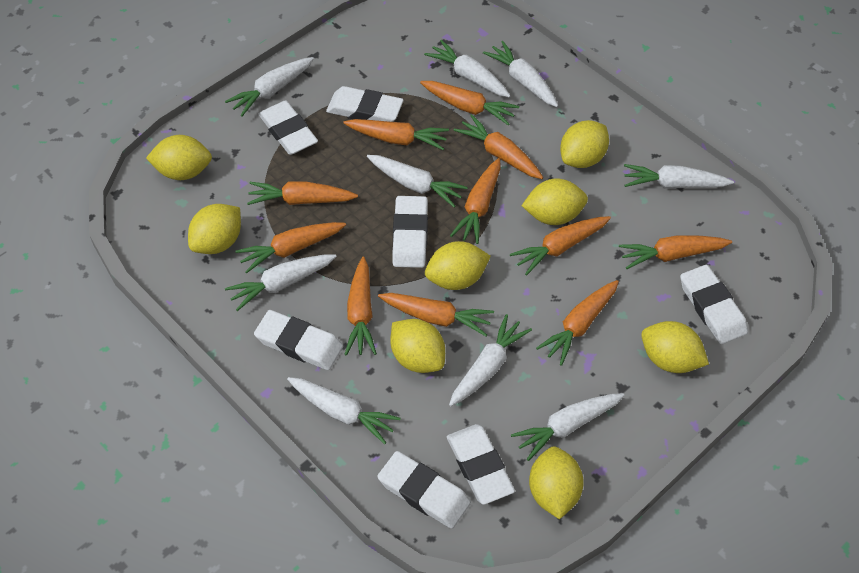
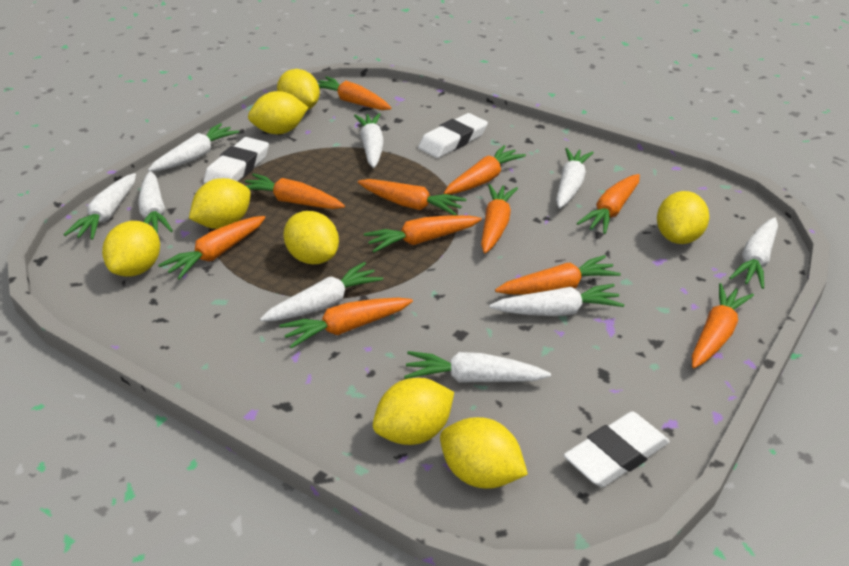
white eraser: 7 -> 3

